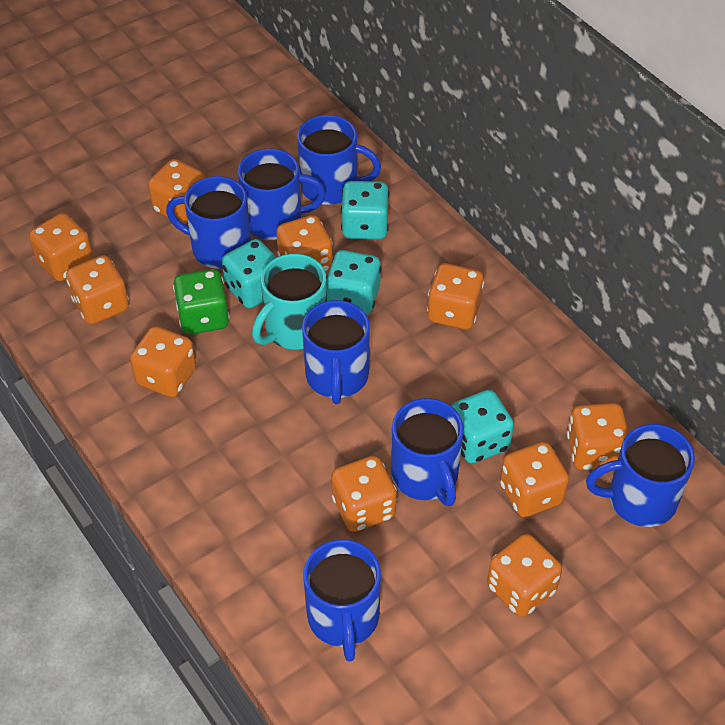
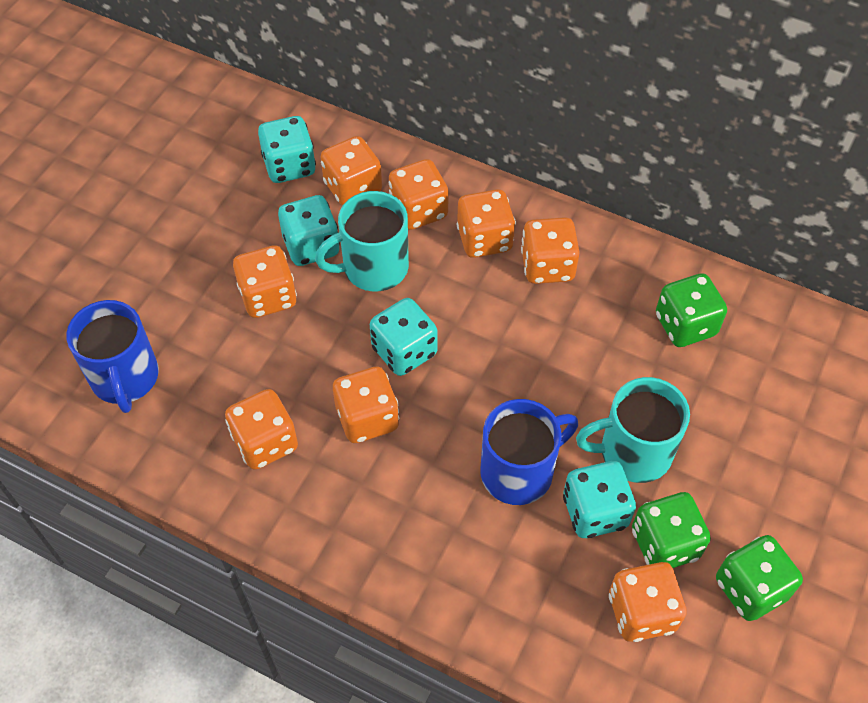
blue mug: 7 -> 2
green dice: 1 -> 3
orange dice: 10 -> 8
turquoise mug: 1 -> 2

